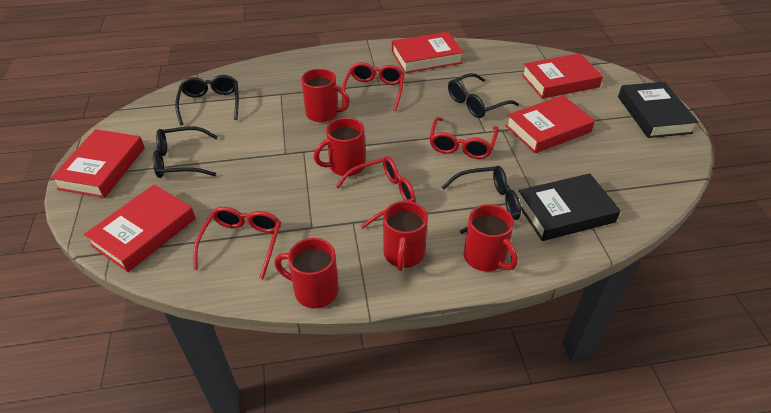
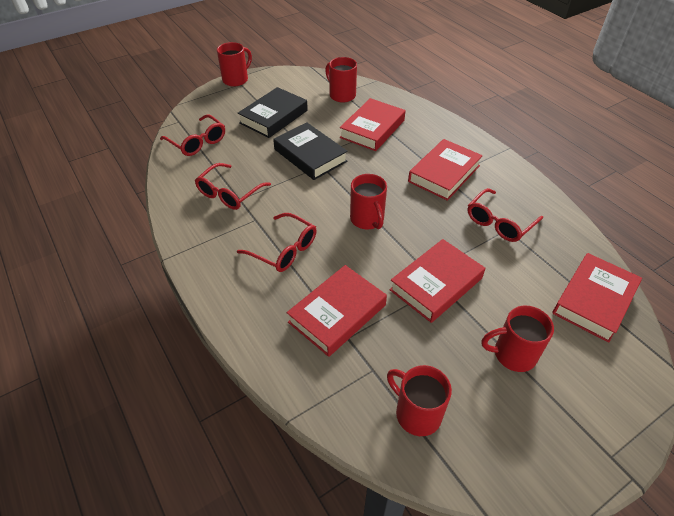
black glasses: 4 -> 0

